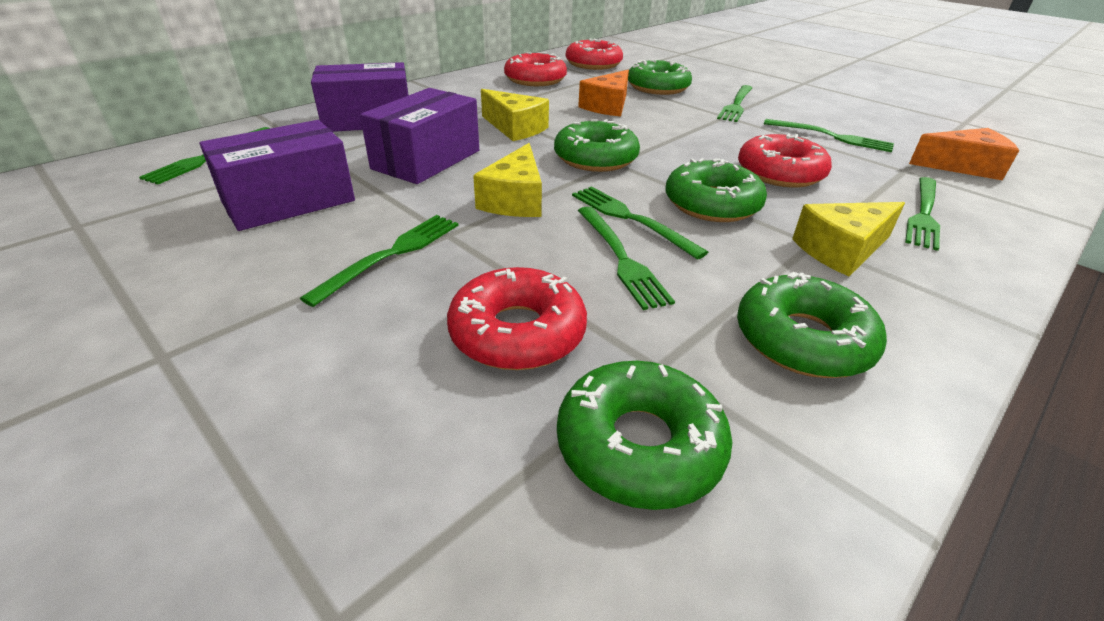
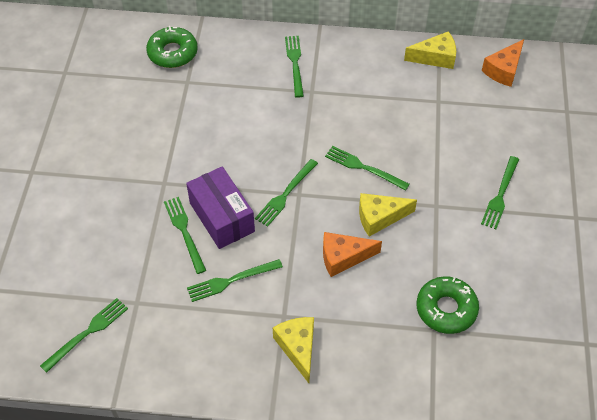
green donut: 5 -> 2
purple box: 3 -> 1
red donut: 4 -> 0

